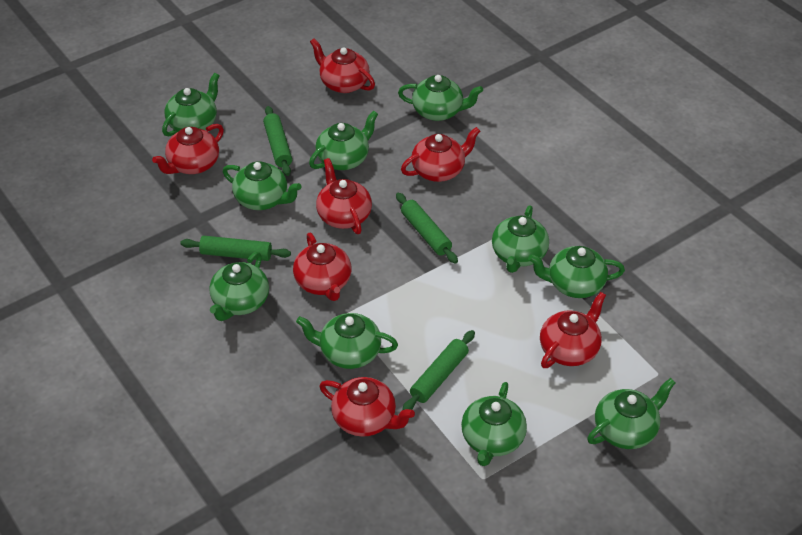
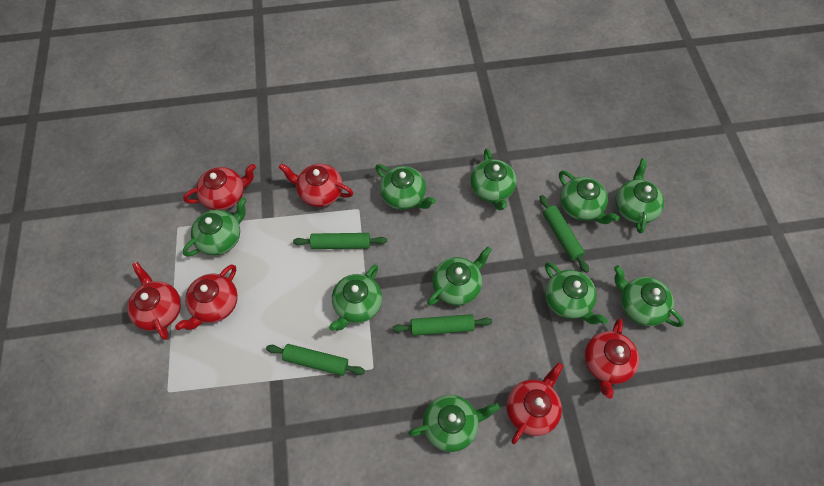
red teapot: 7 -> 6

